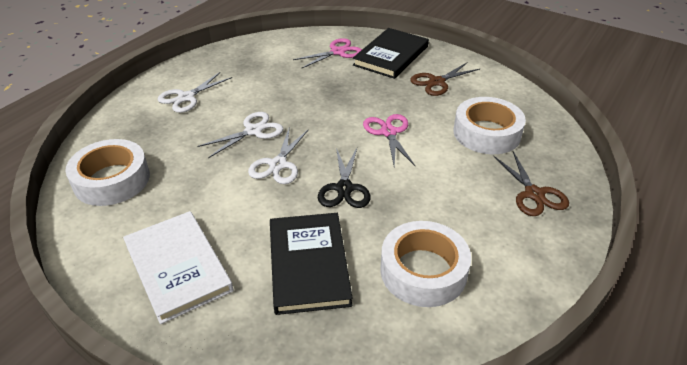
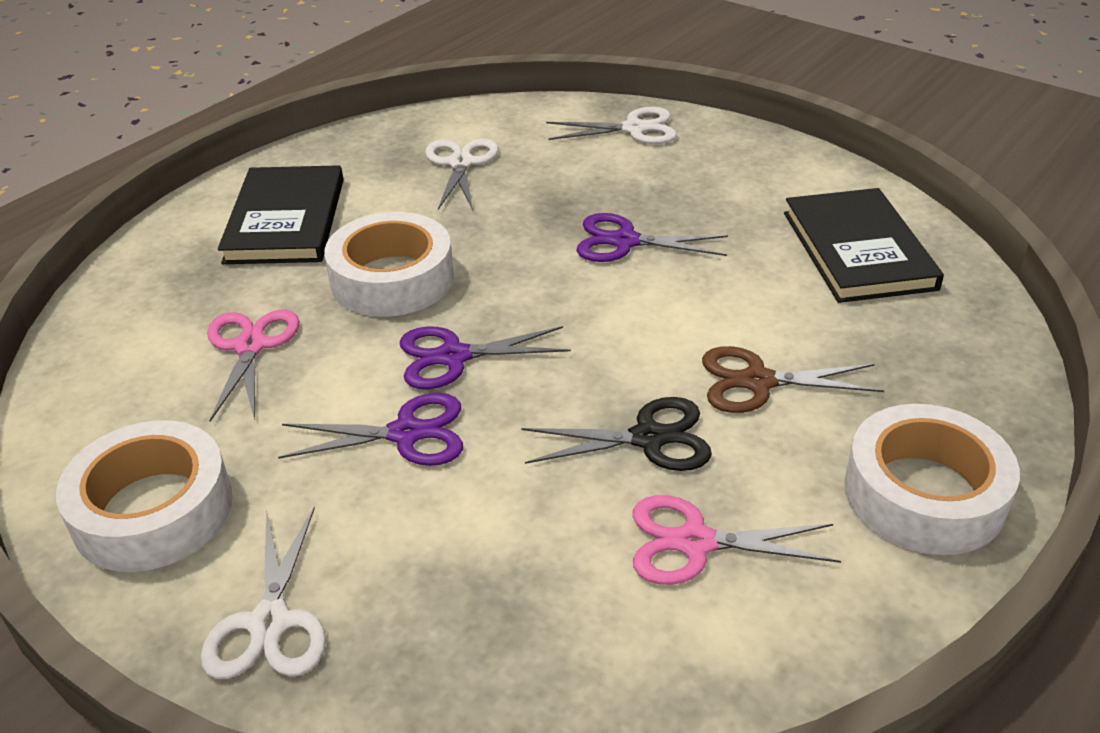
brown scissors: 2 -> 1
purple scissors: 0 -> 3
white book: 1 -> 0

